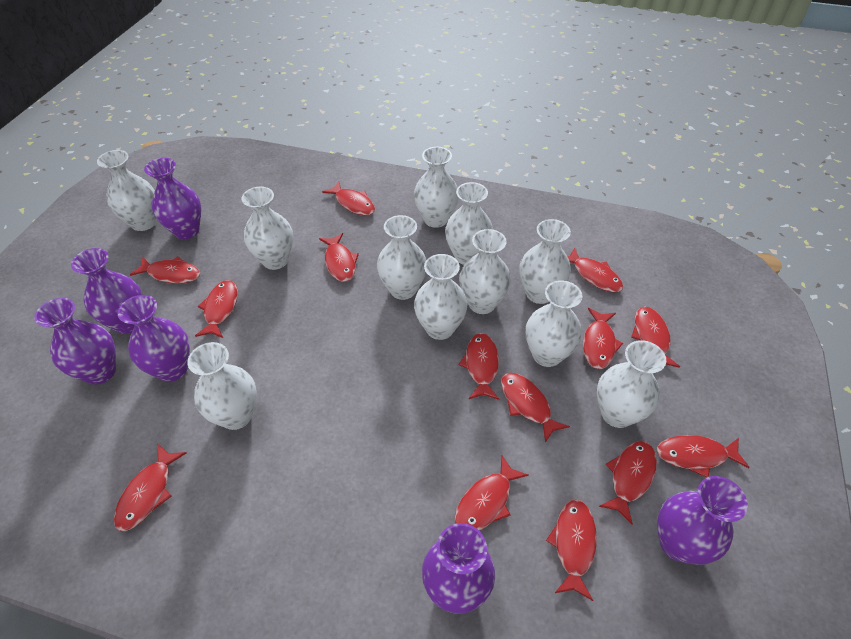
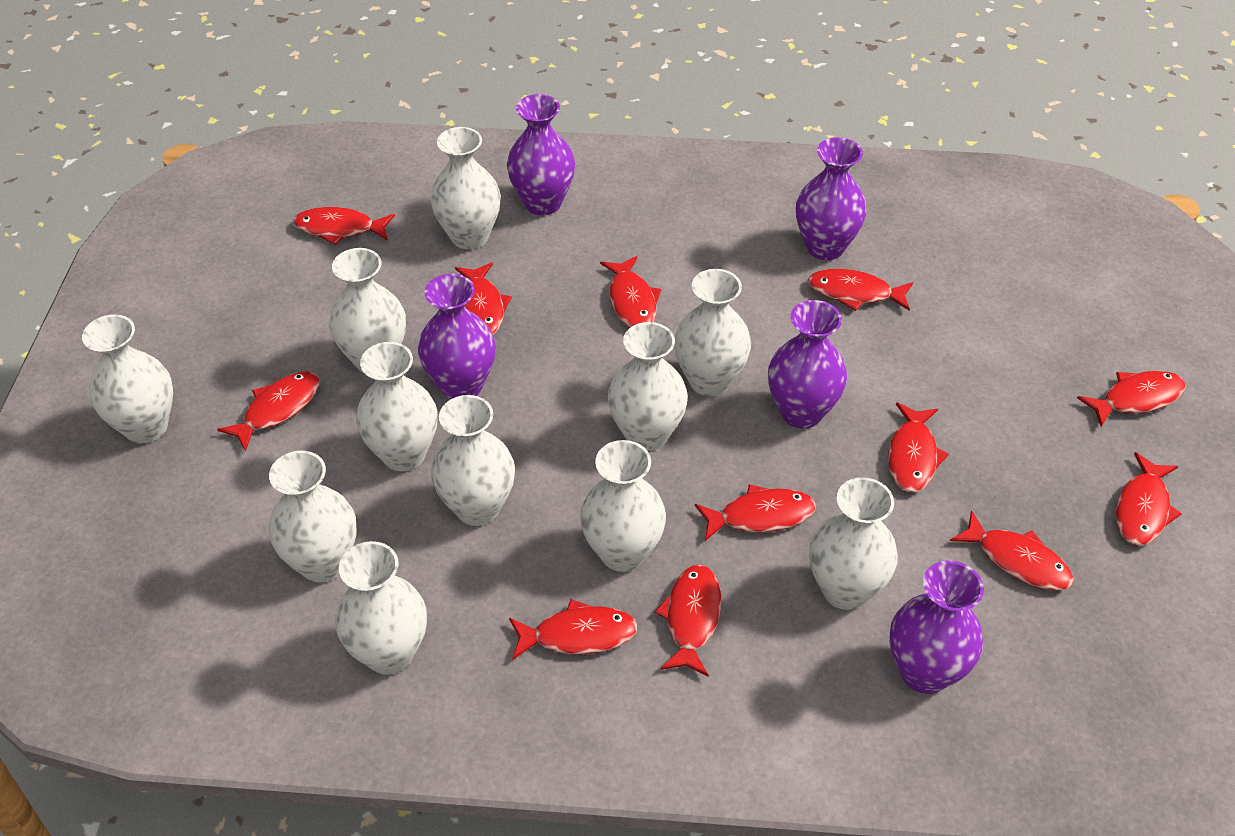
purple vase: 6 -> 5
red fish: 14 -> 12

